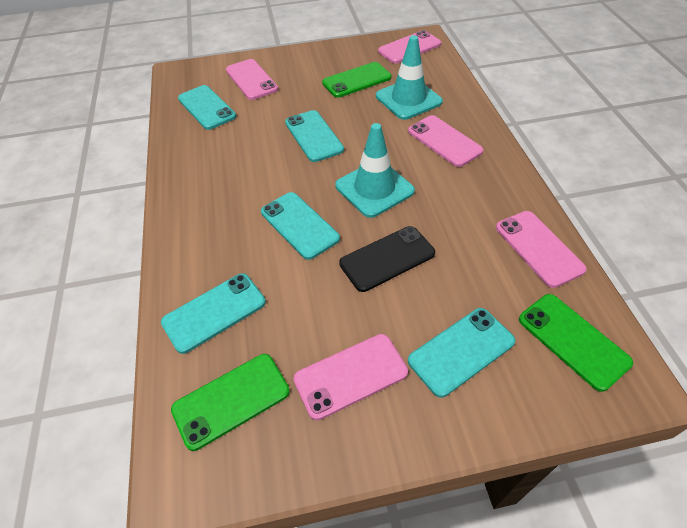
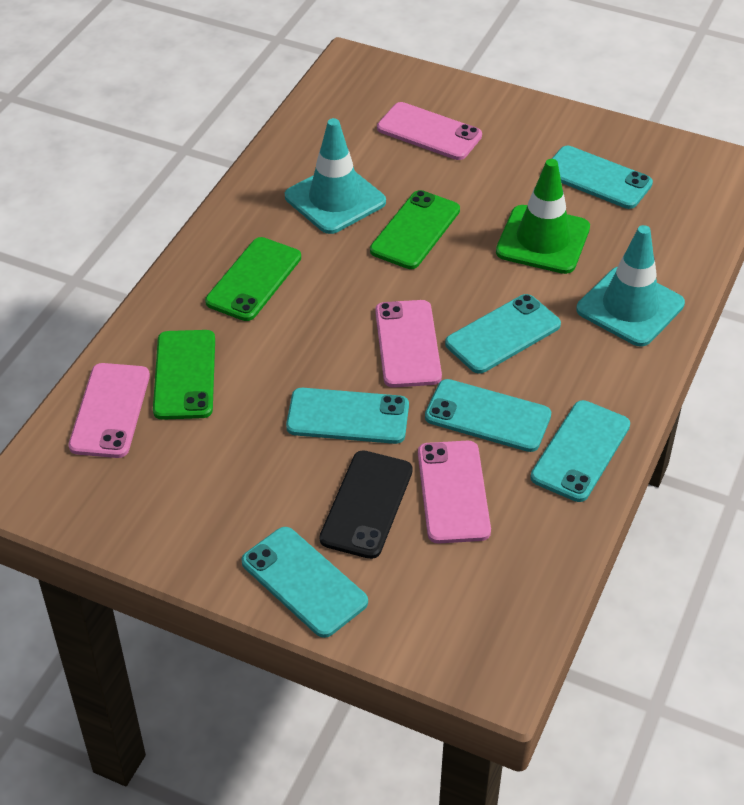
green traffic cone: 0 -> 1
pink phone: 5 -> 4
turquoise phone: 5 -> 6

